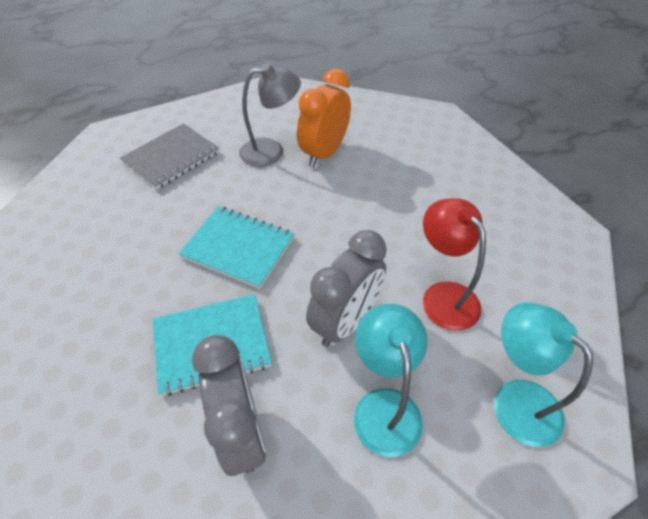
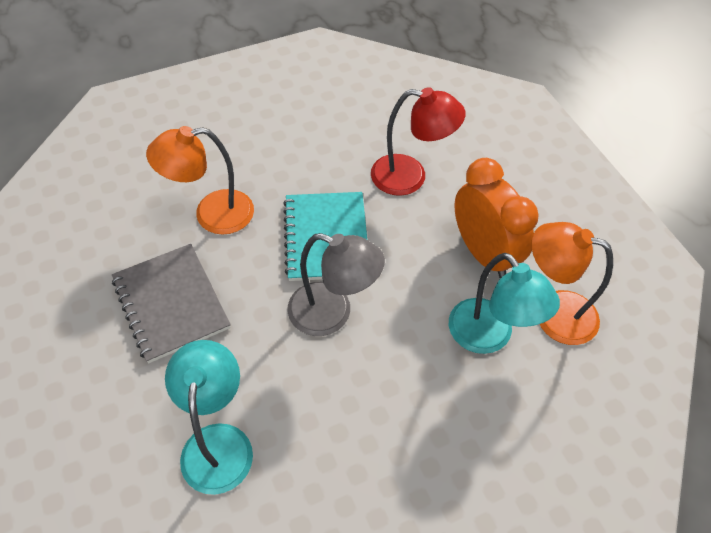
grey clock: 2 -> 0
orange lamp: 0 -> 2
turquoise notebook: 2 -> 1

